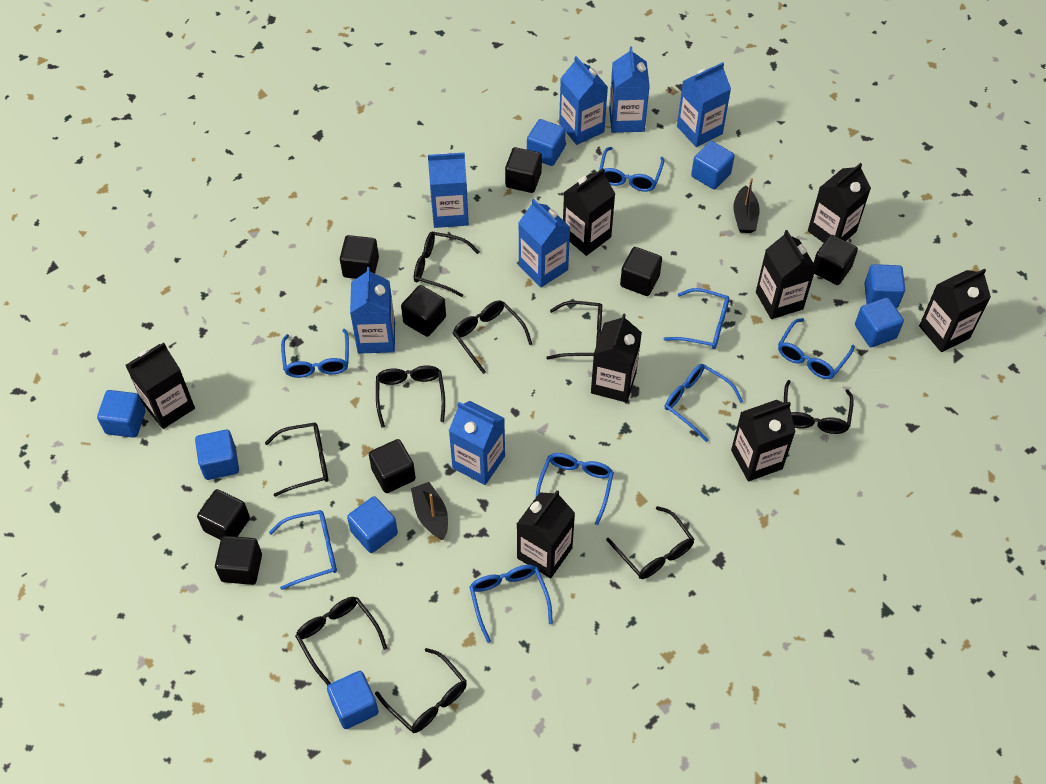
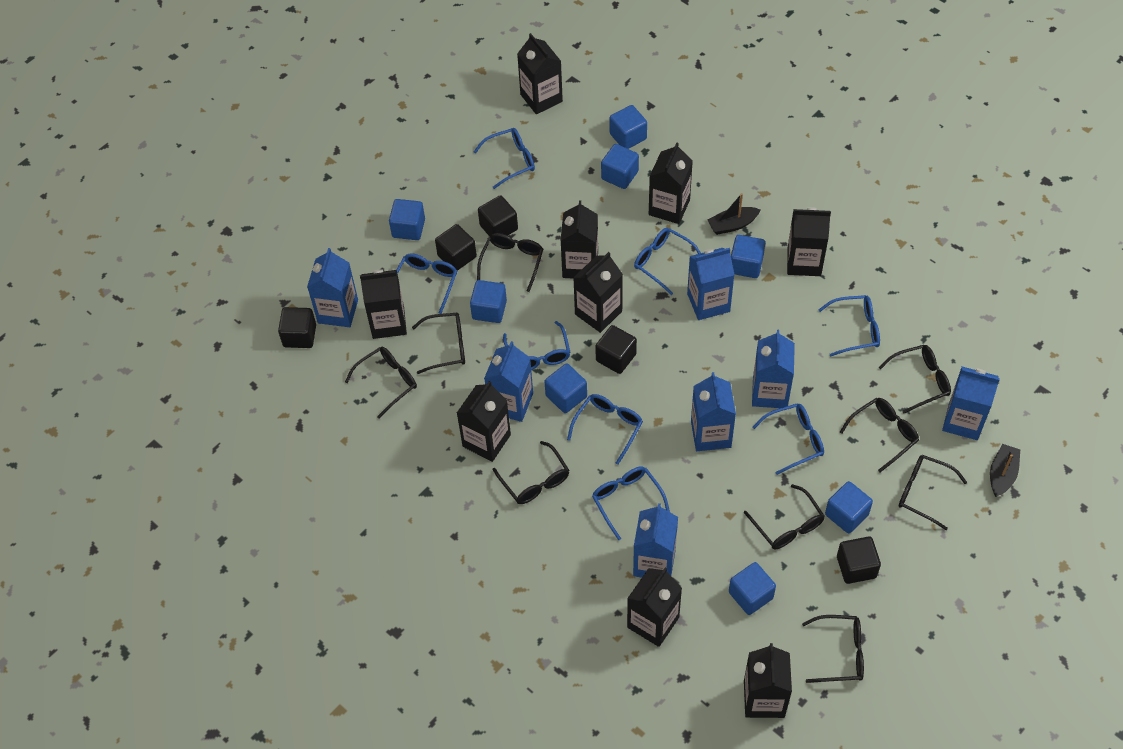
black carton: 8 -> 9
black cube: 8 -> 5

